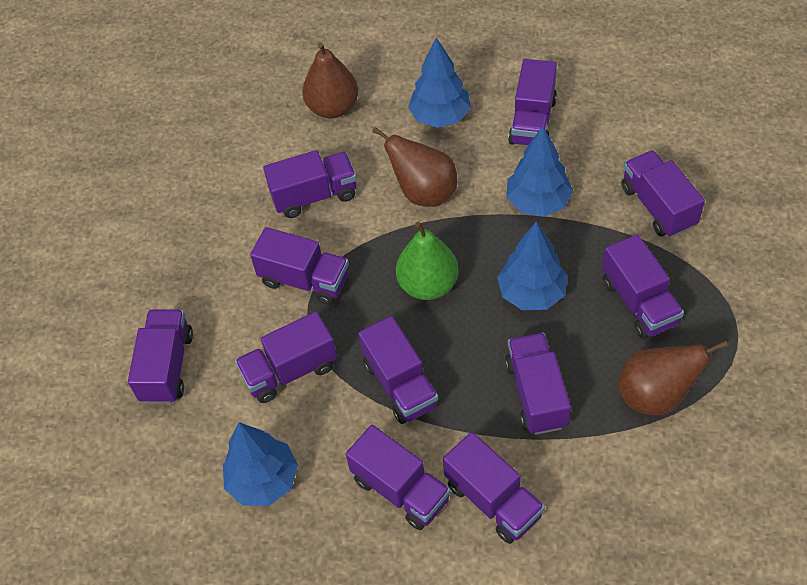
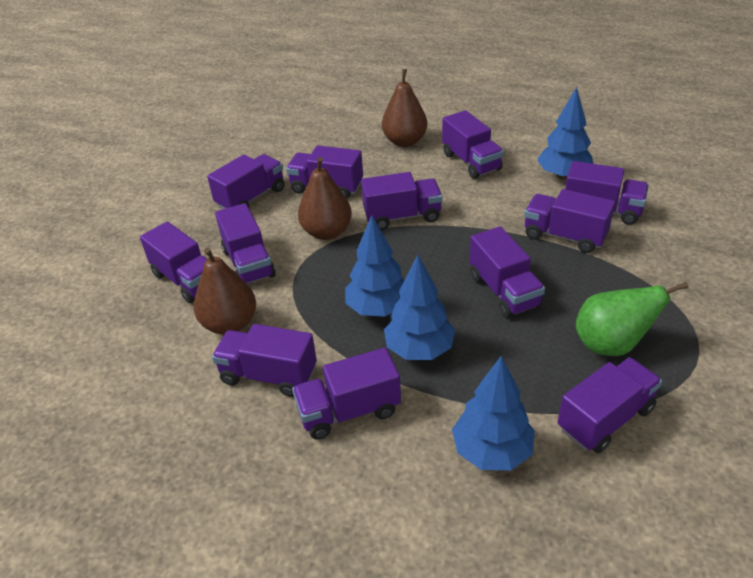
purple truck: 11 -> 12

